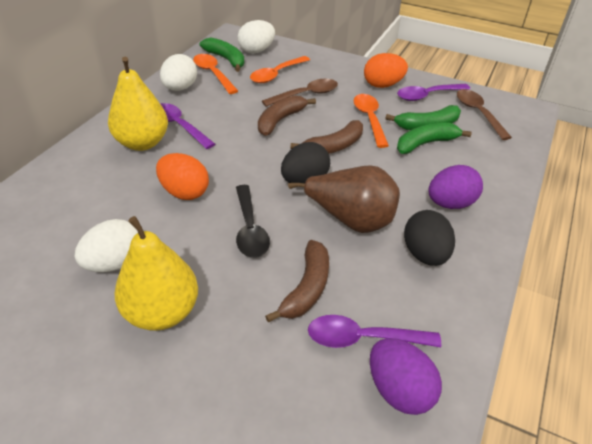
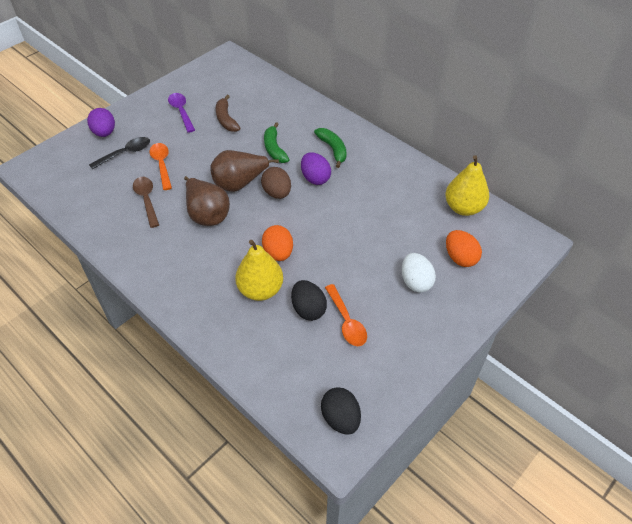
brown banana: 3 -> 1
brown egg: 0 -> 1
brown pear: 1 -> 2
brown spoon: 2 -> 1
green banana: 3 -> 2
orange spoon: 3 -> 2
purple spoon: 3 -> 1
white egg: 3 -> 1

